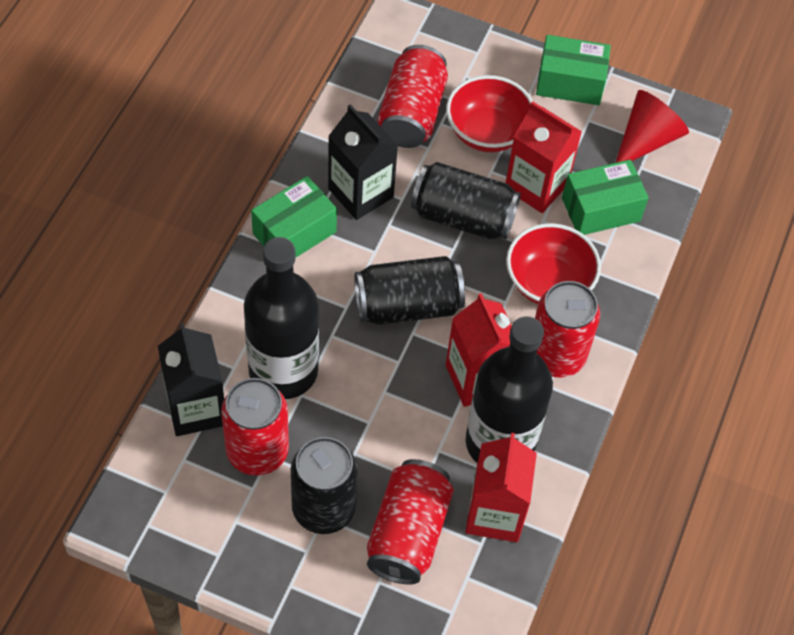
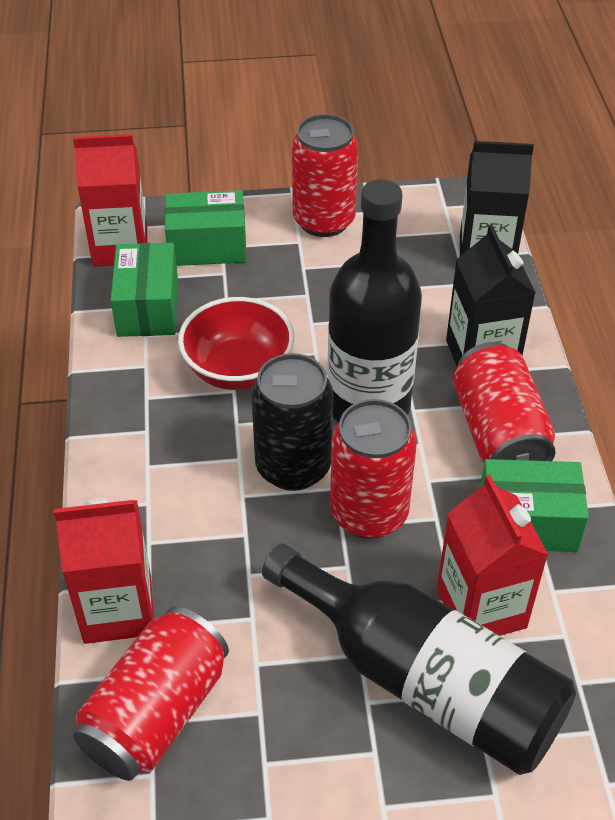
black can: 3 -> 1
red bowl: 2 -> 1
red cone: 1 -> 0

